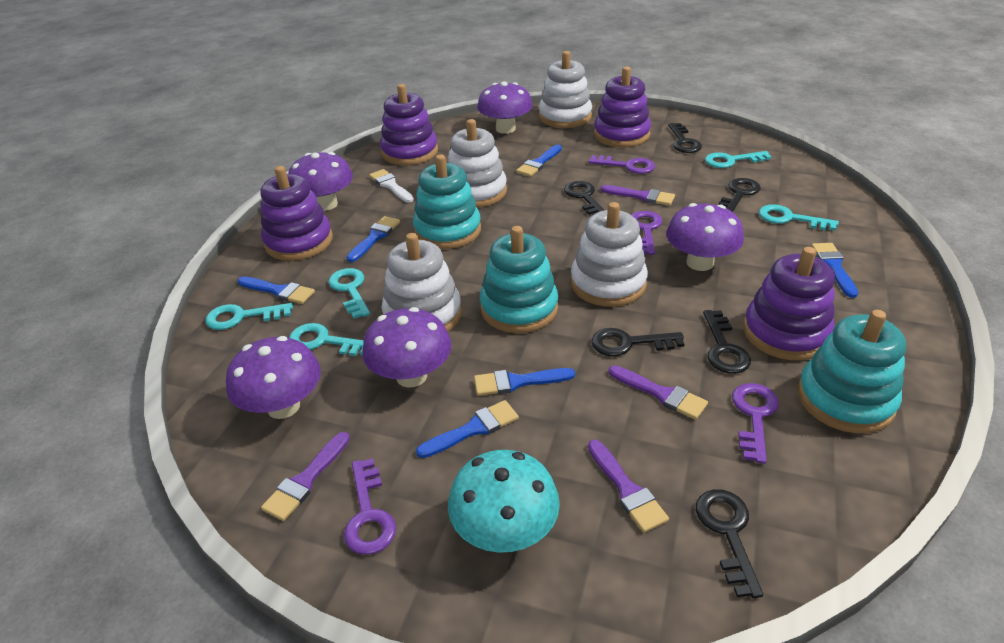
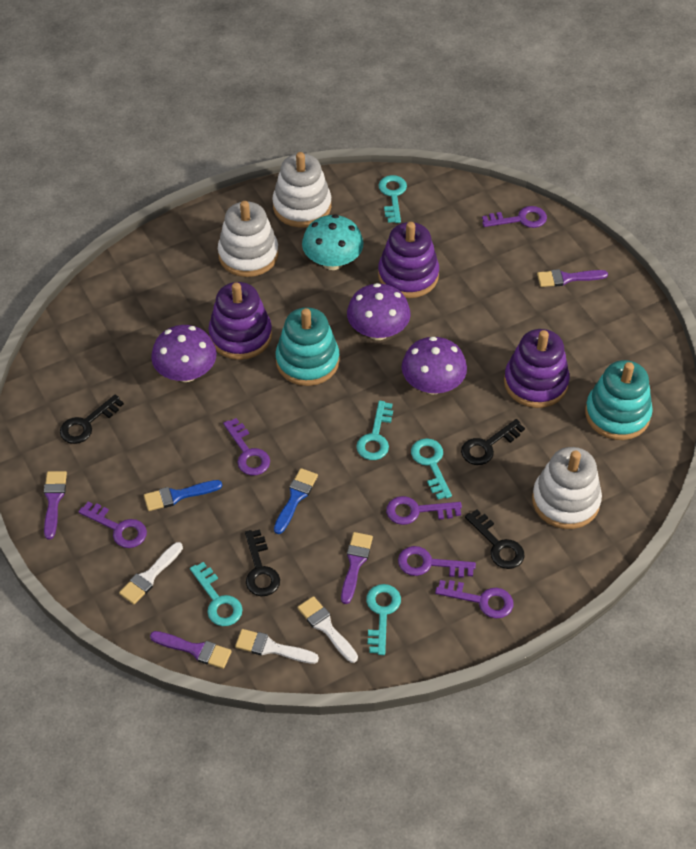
black key: 6 -> 4
blue brush: 6 -> 2
purple key: 4 -> 6
purple mushroom: 5 -> 3
purple stacking toy: 4 -> 3
turquoise stacking toy: 3 -> 2
white brush: 1 -> 3
white stacking toy: 4 -> 3

